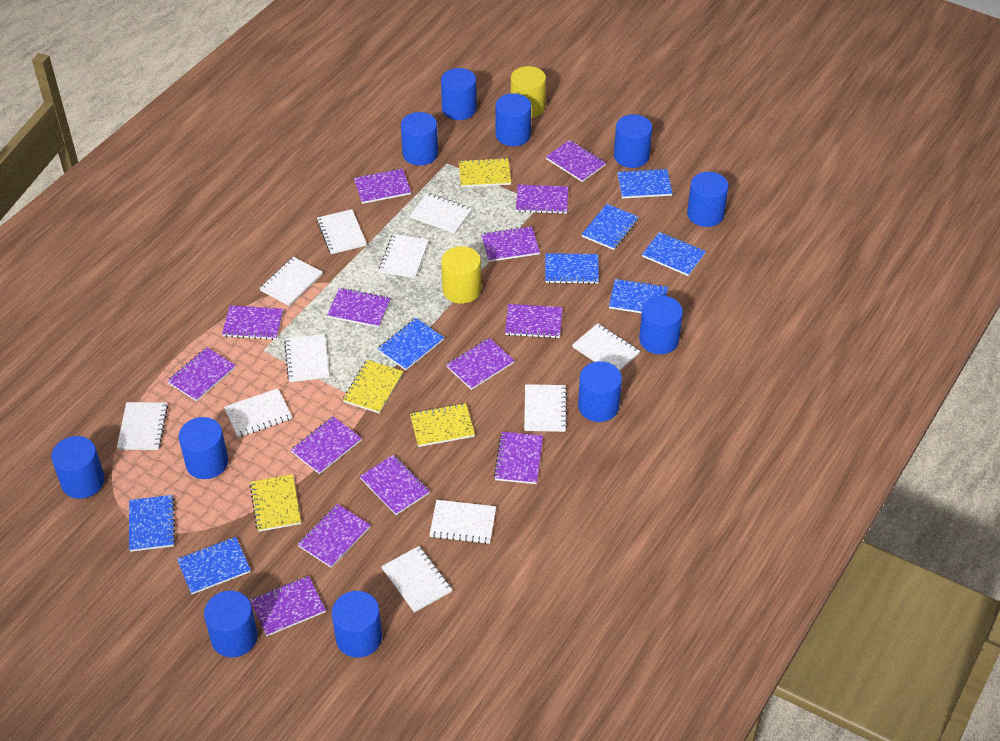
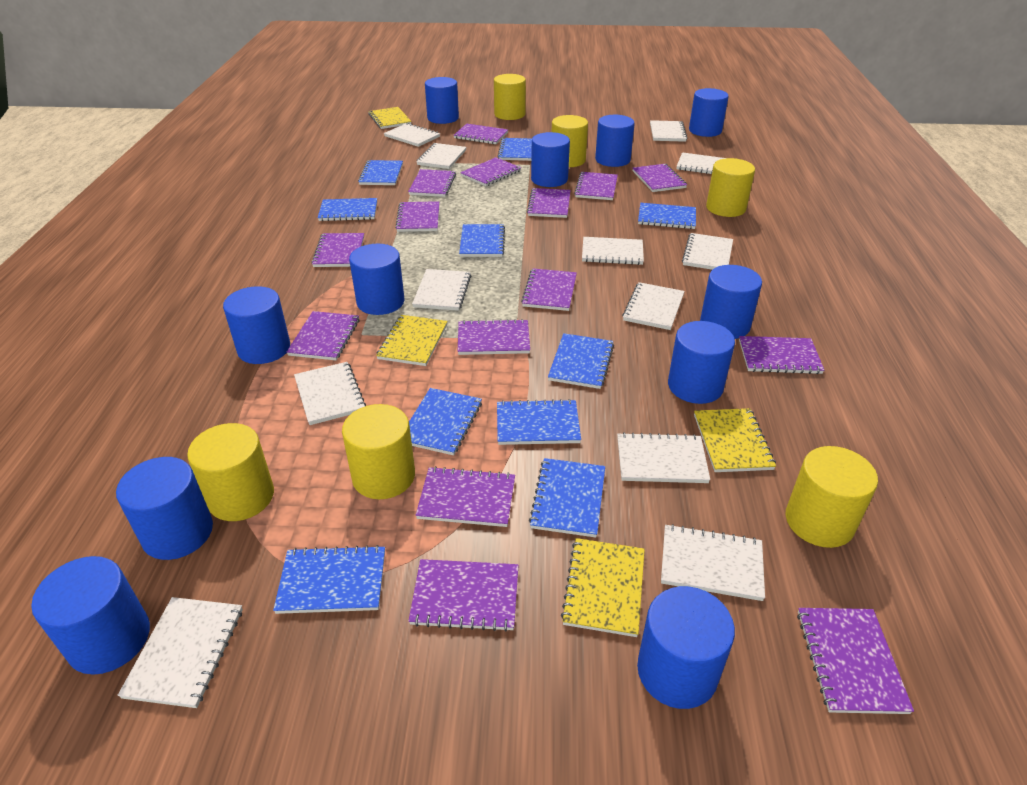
blue notebook: 8 -> 10
purple notebook: 14 -> 15
white notebook: 11 -> 12
yellow cylinder: 2 -> 6

